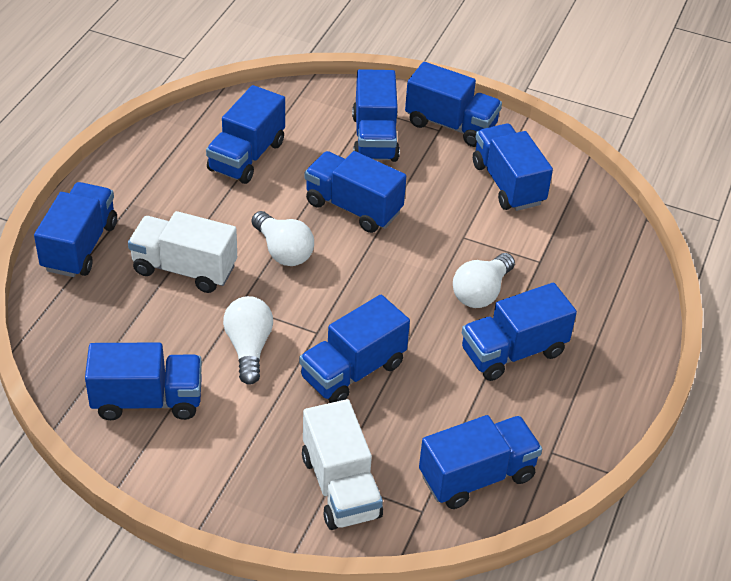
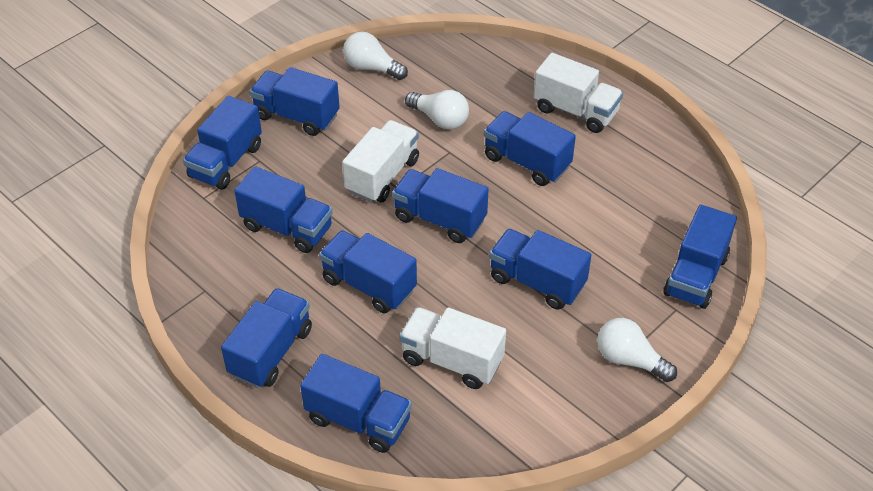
white truck: 2 -> 3

